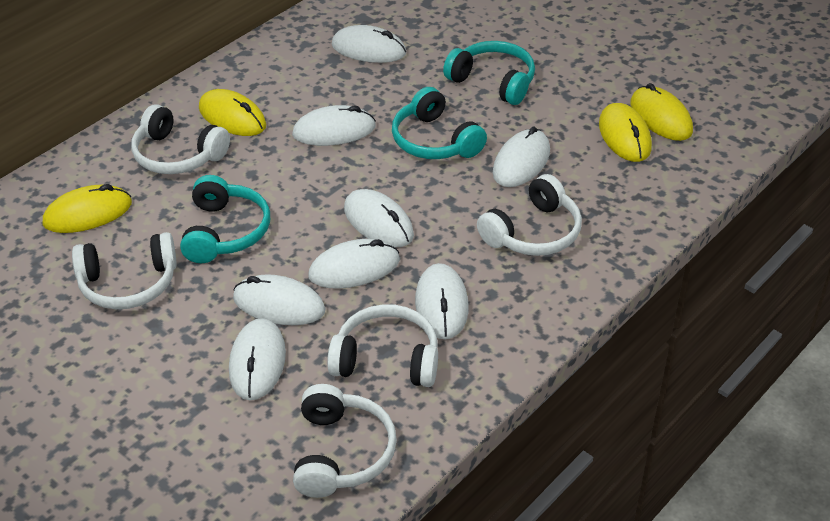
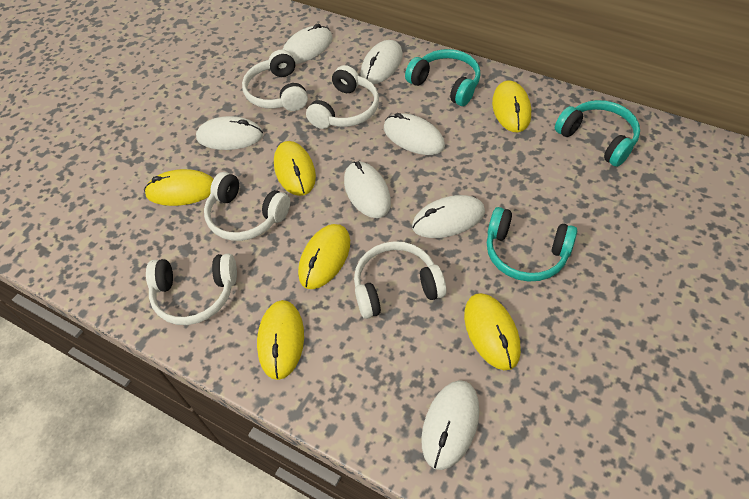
white mouse: 8 -> 7
yellow mouse: 4 -> 6

